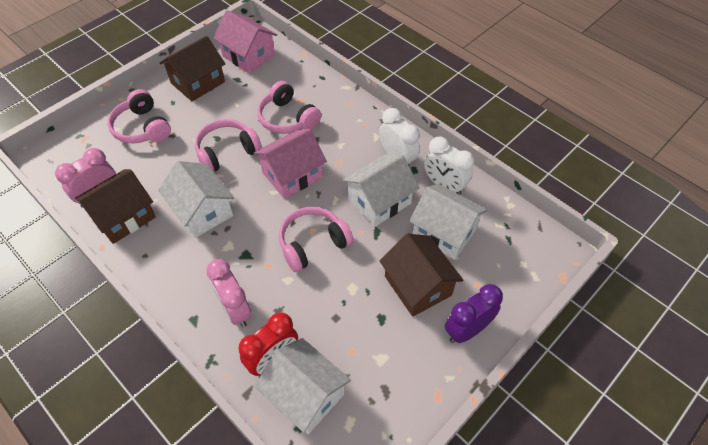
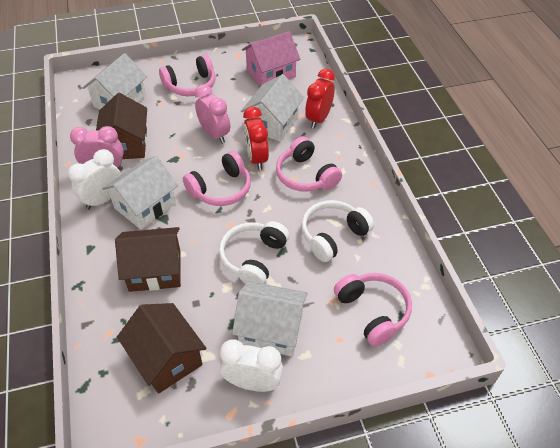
pink house: 2 -> 1
purple clock: 1 -> 0
red clock: 1 -> 2
white headphones: 0 -> 2

